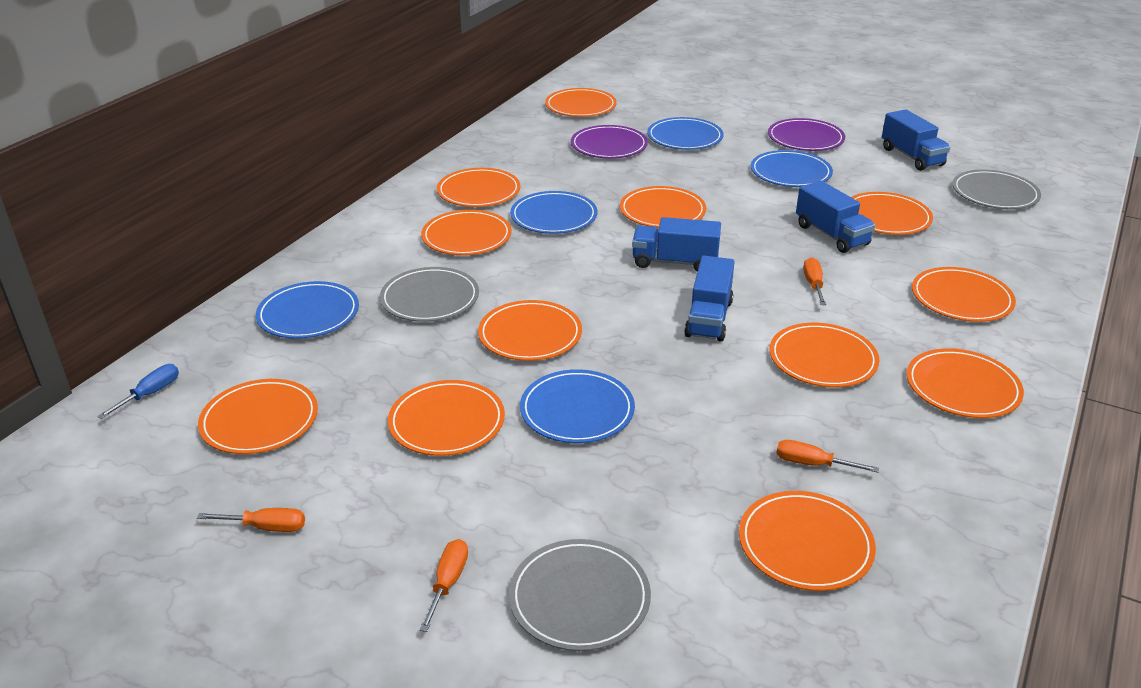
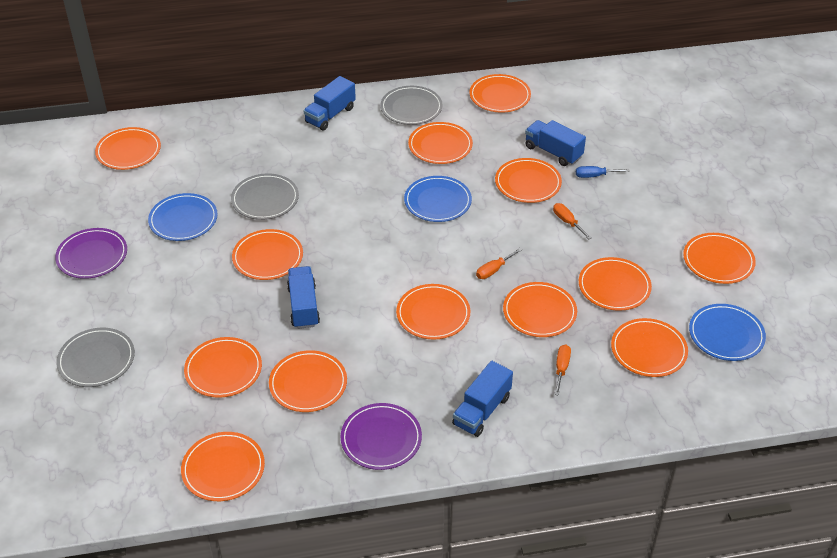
blue plate: 5 -> 3
orange plate: 12 -> 13
orange screwdriver: 4 -> 3

